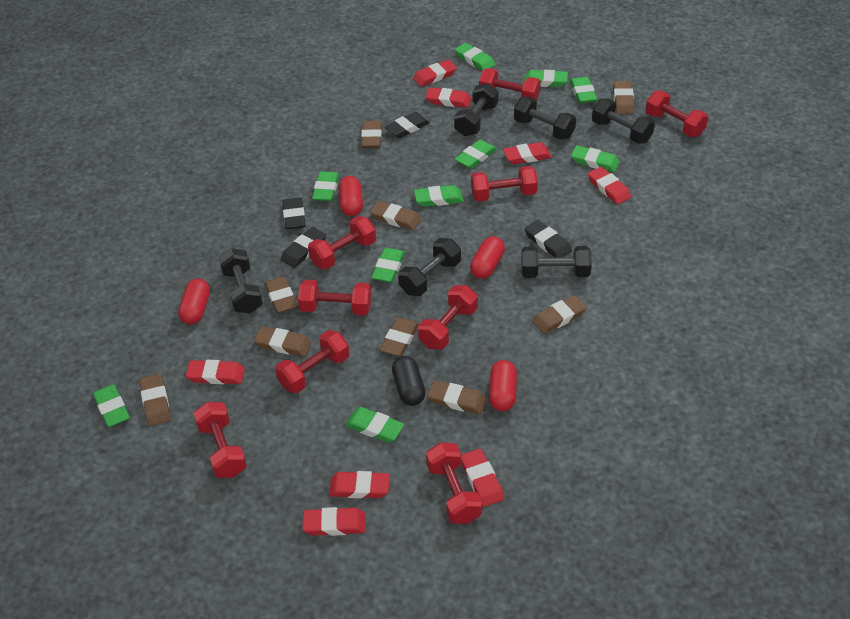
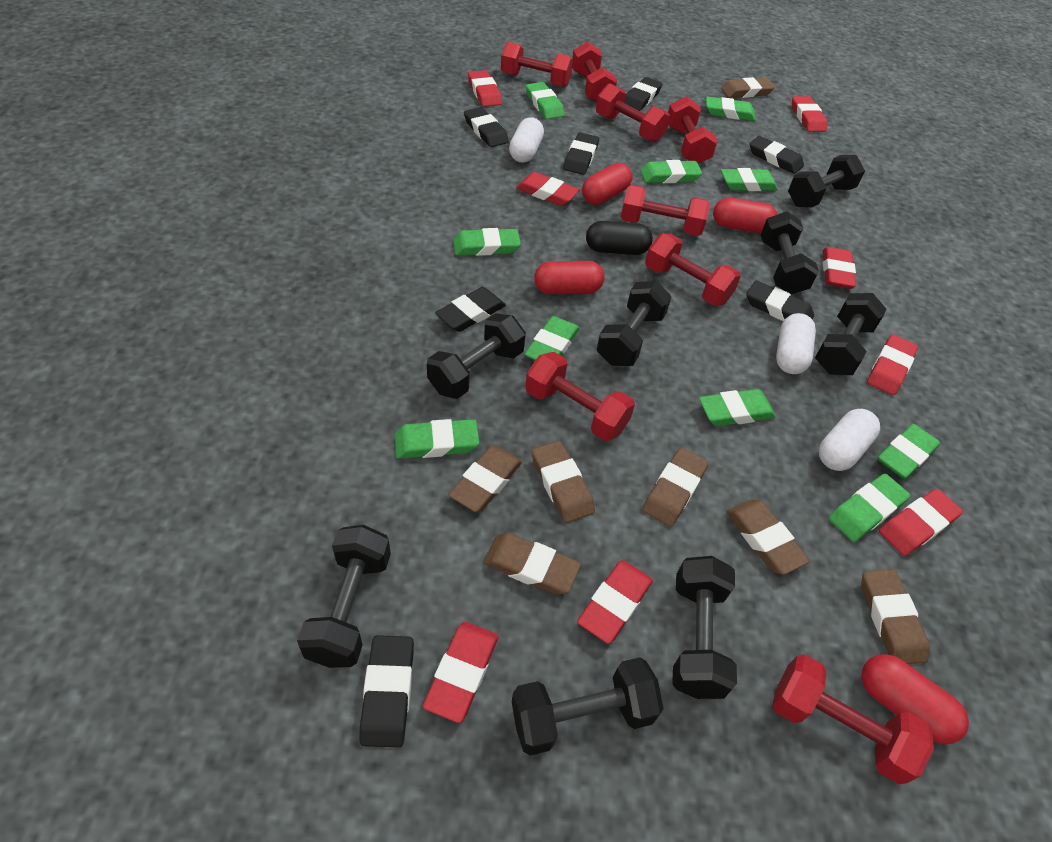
black dumbbell: 6 -> 8
black eraser: 4 -> 7
brown eraser: 9 -> 7
red dumbbell: 9 -> 8
white capsule: 0 -> 3

